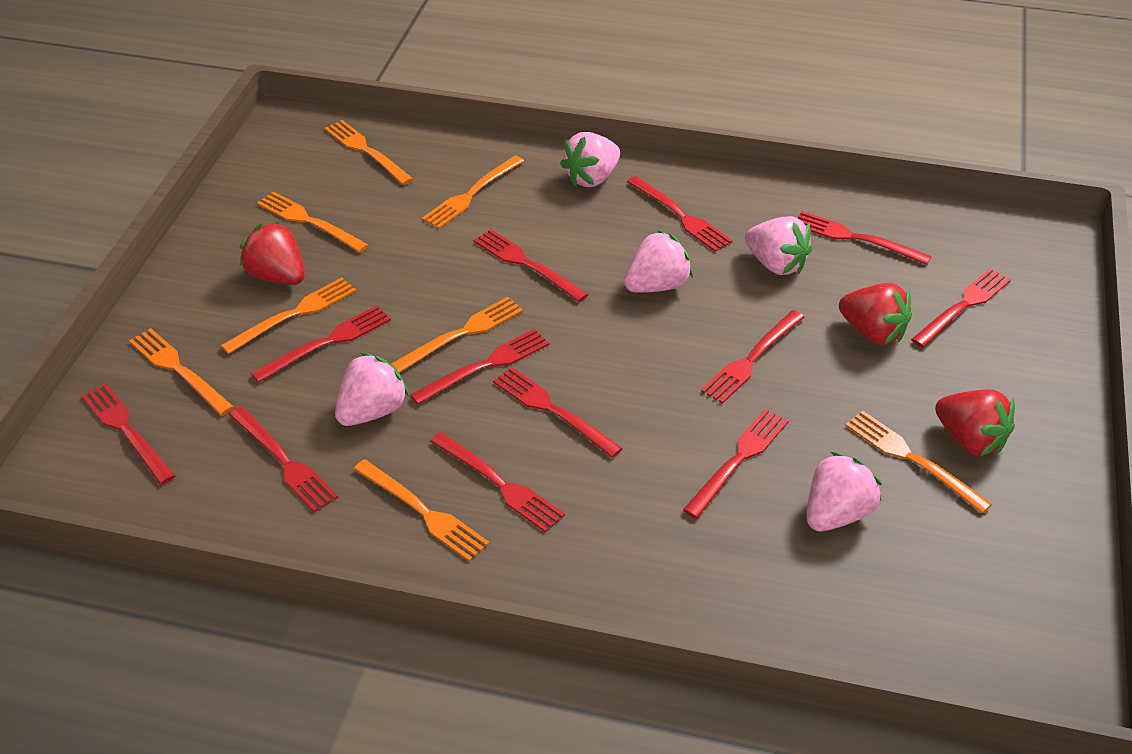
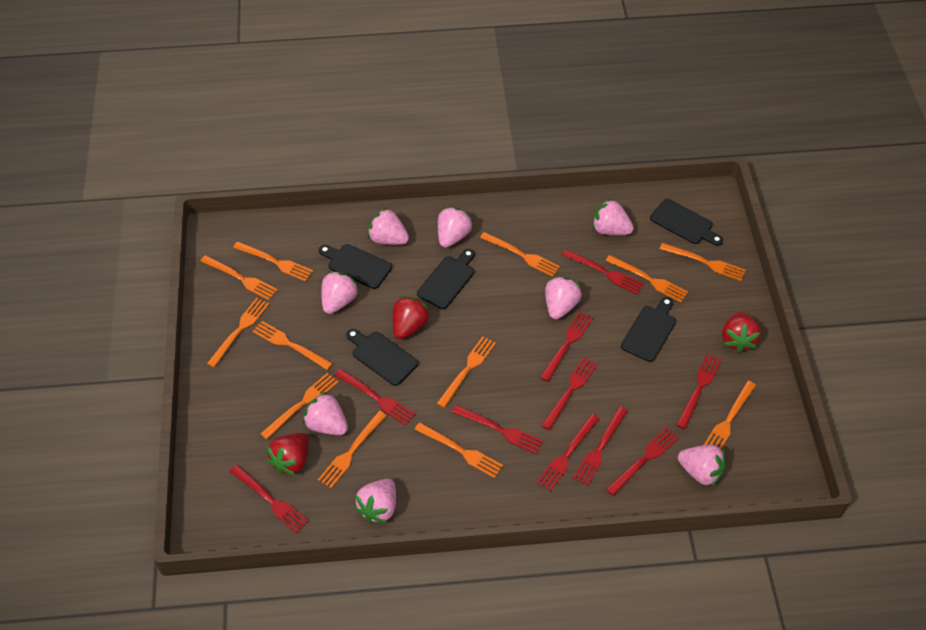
black cutting board: 0 -> 5
orange fork: 8 -> 12
pink strawberry: 5 -> 8
red fork: 12 -> 10

